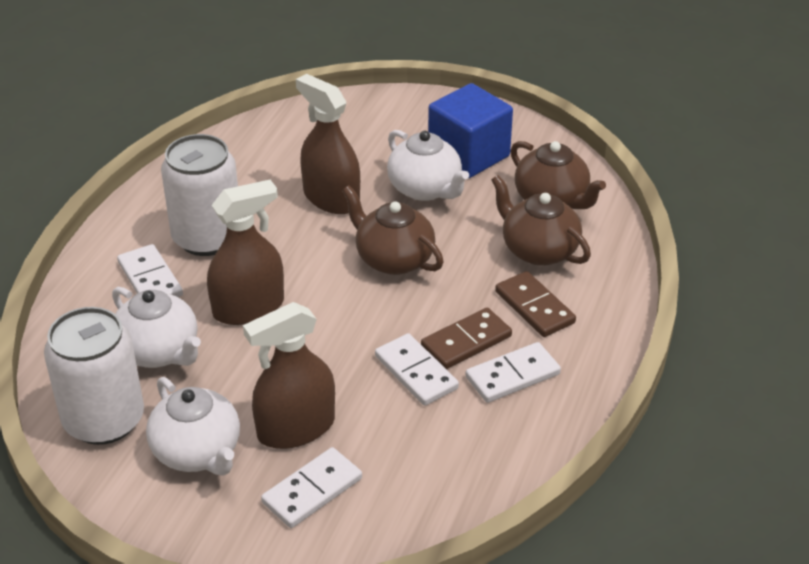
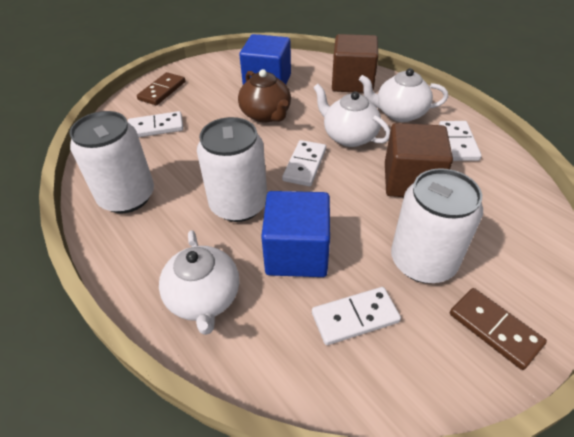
blue cube: 1 -> 2
brown cube: 0 -> 2
brown spray bottle: 3 -> 0
brown teapot: 3 -> 1
white can: 2 -> 3

